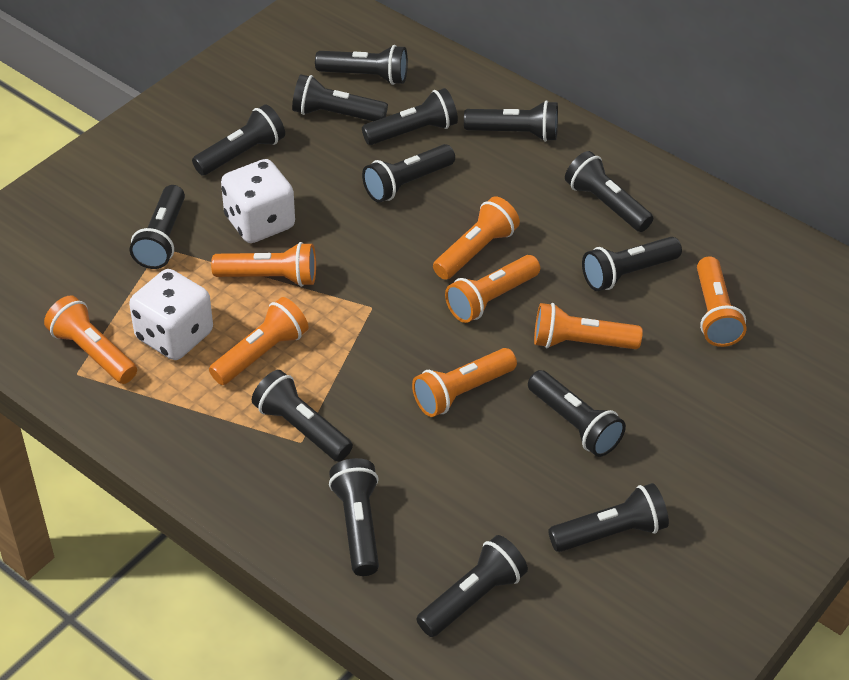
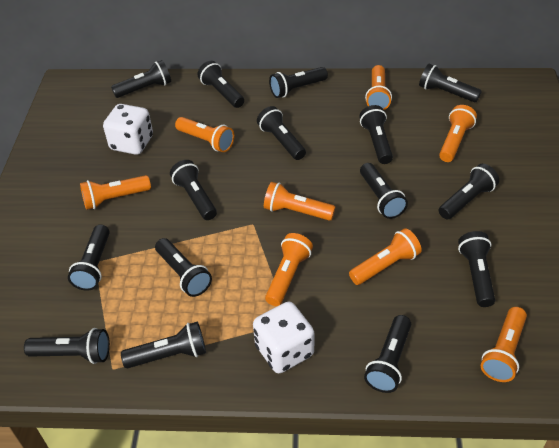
black flashlight: 14 -> 15

